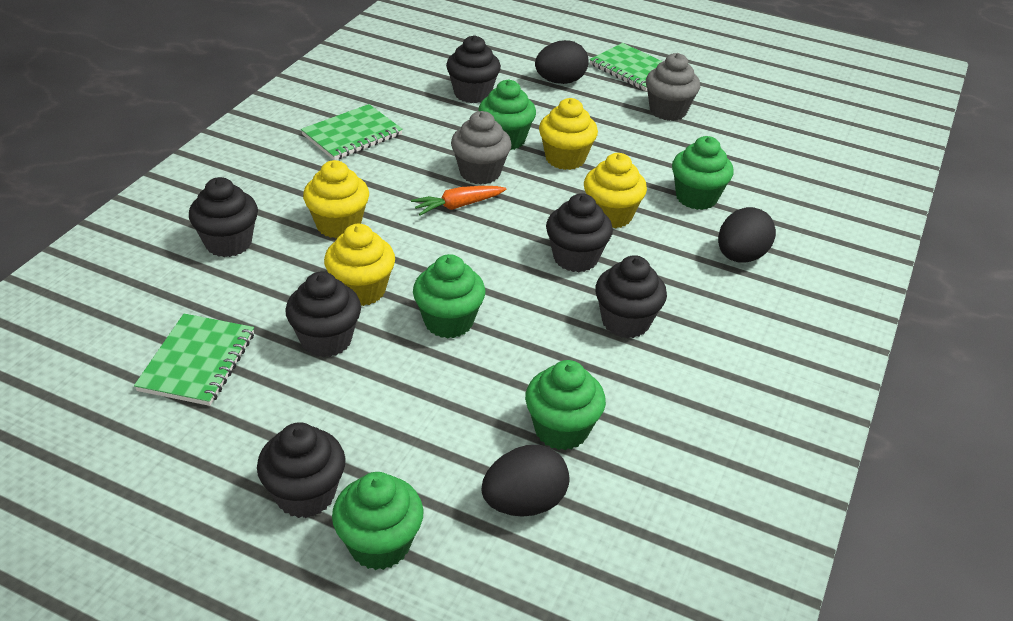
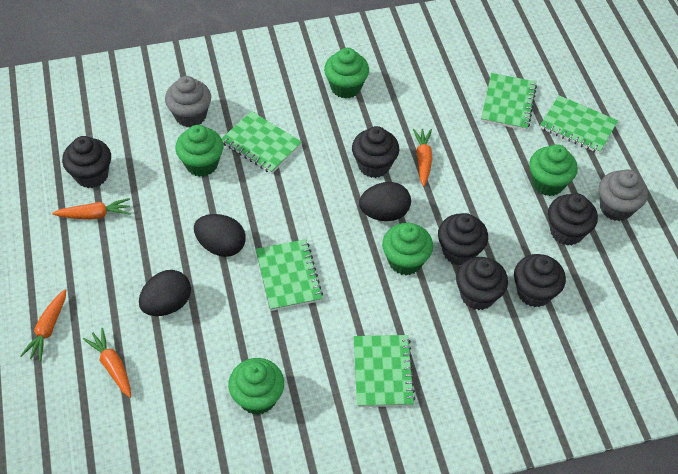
green notebook: 3 -> 5
orange carrot: 1 -> 4
yellow cupcake: 4 -> 0

